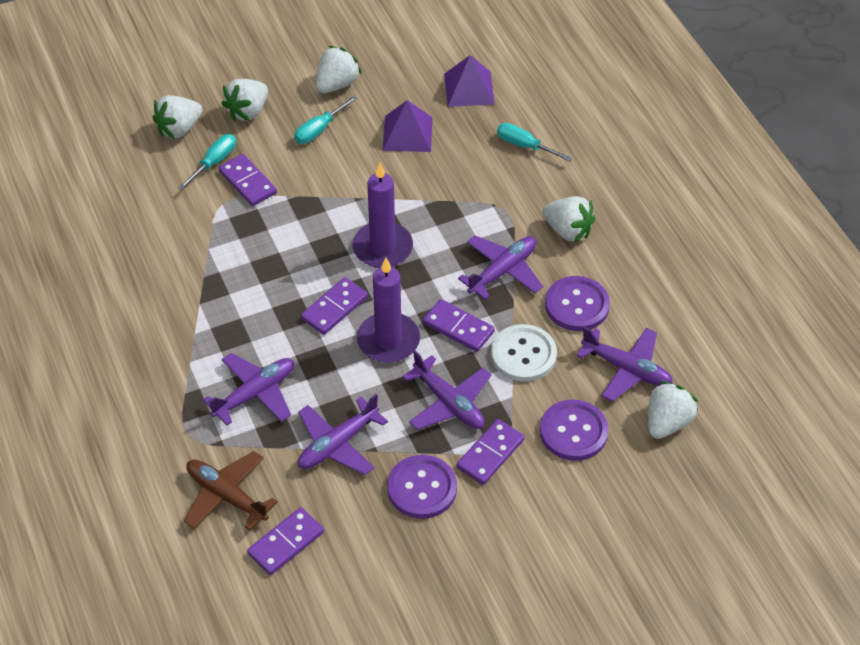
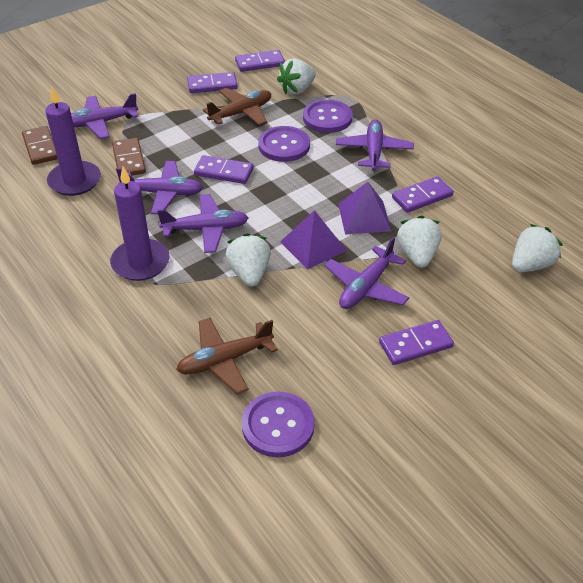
brown domino: 0 -> 2
brown plane: 1 -> 2
turquoise screwdriver: 3 -> 0
white button: 1 -> 0
white strawberry: 5 -> 4

